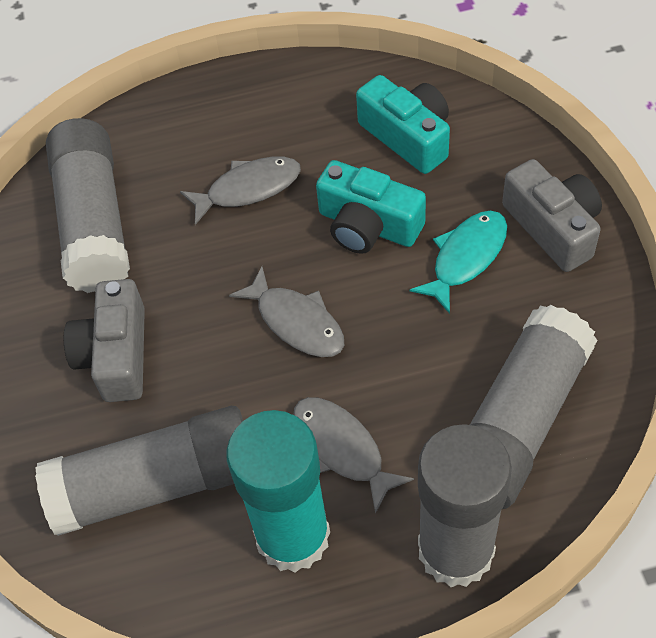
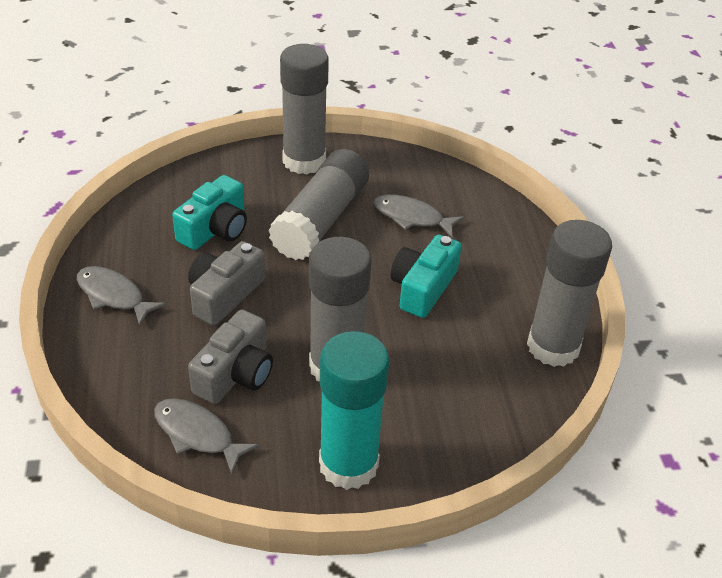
turquoise fish: 1 -> 0

